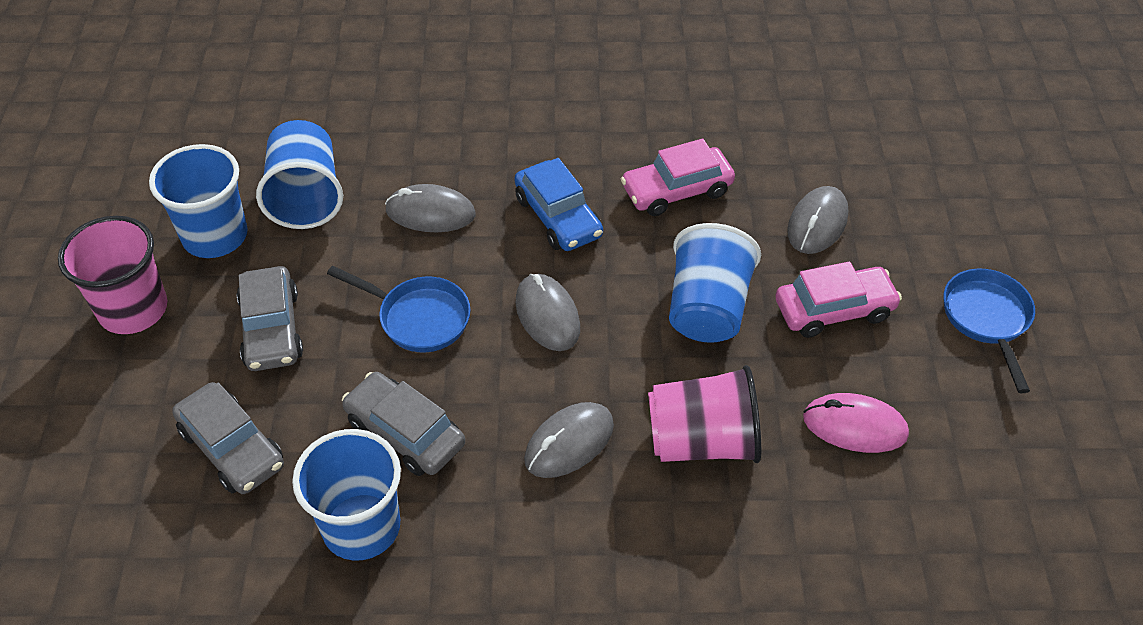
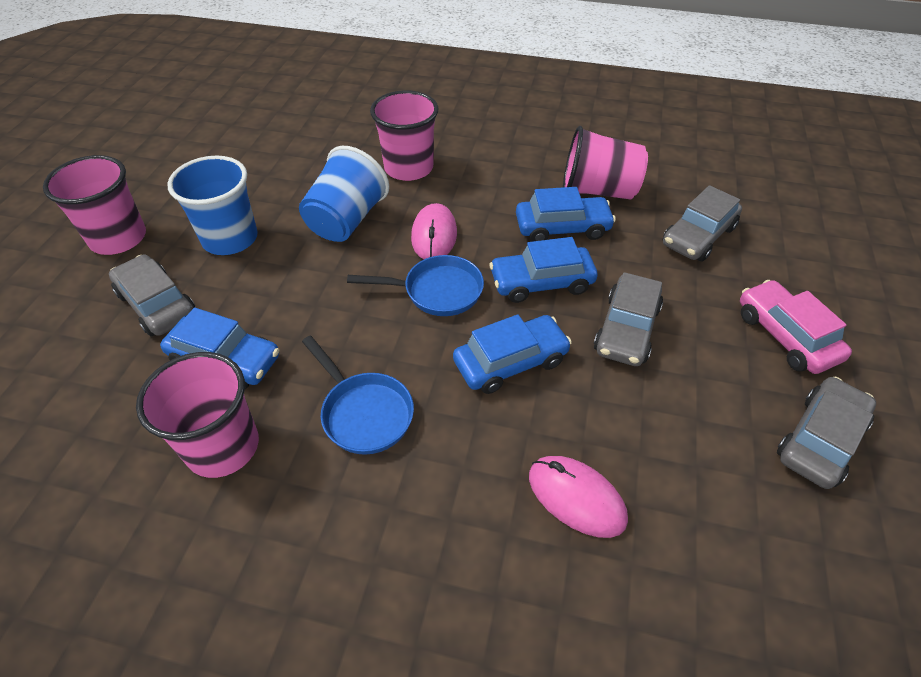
blue car: 1 -> 4
blue cup: 4 -> 2
grey car: 3 -> 4
grey mouse: 4 -> 0
pink car: 2 -> 1
pink cup: 2 -> 4
pink mouse: 1 -> 2

